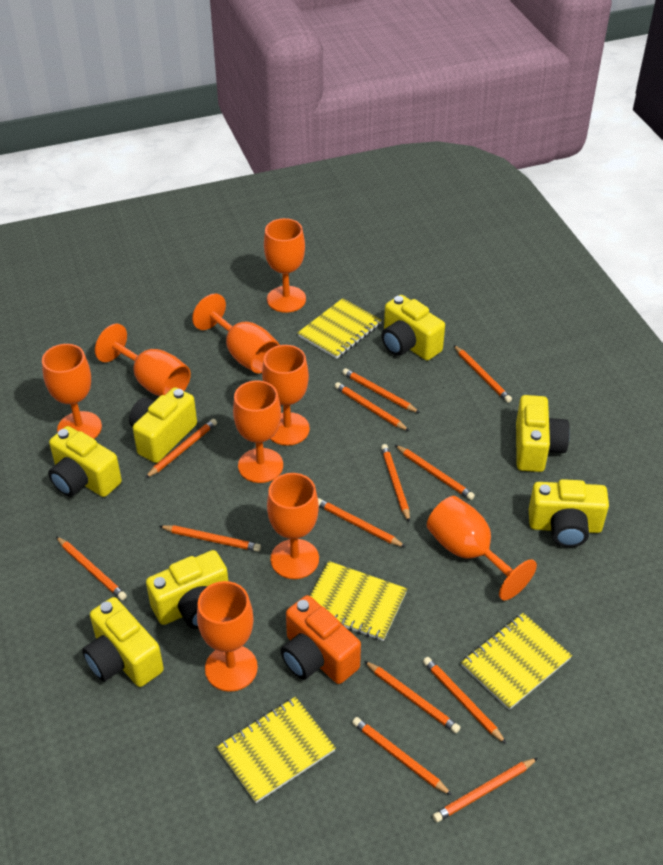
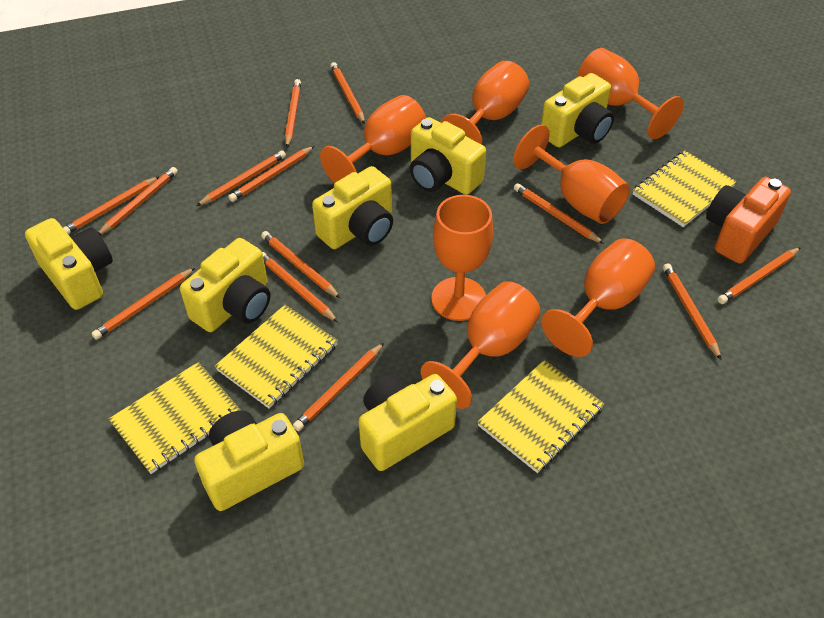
orange goblet: 9 -> 7

